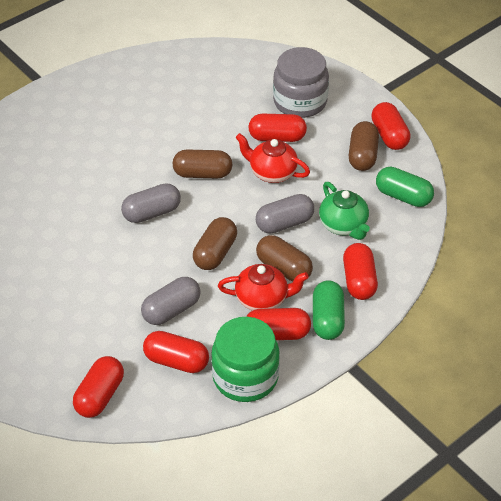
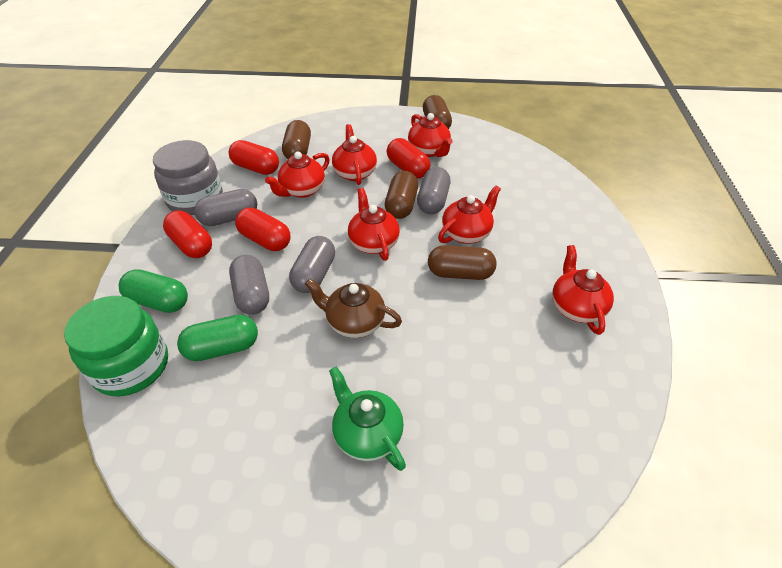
brown teapot: 0 -> 1
grey capsule: 3 -> 4
red capsule: 6 -> 4
red teapot: 2 -> 6

